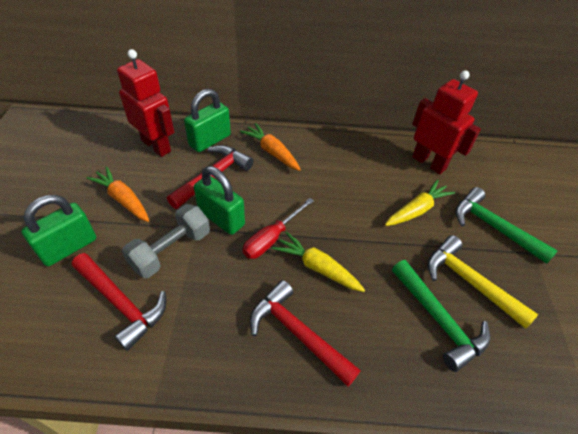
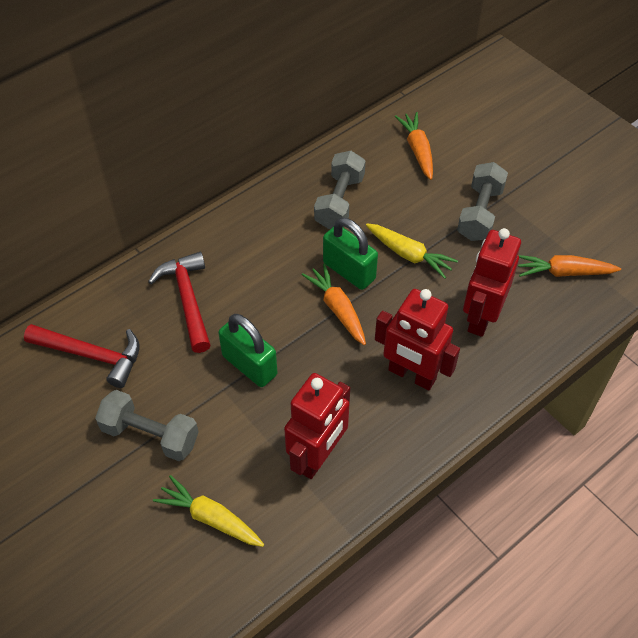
green hammer: 2 -> 0
green padlock: 3 -> 2
grey dumbbell: 1 -> 3
orange carrot: 2 -> 3
red hammer: 3 -> 2
red robot: 2 -> 3
red screwdriver: 1 -> 0
yellow hammer: 1 -> 0

